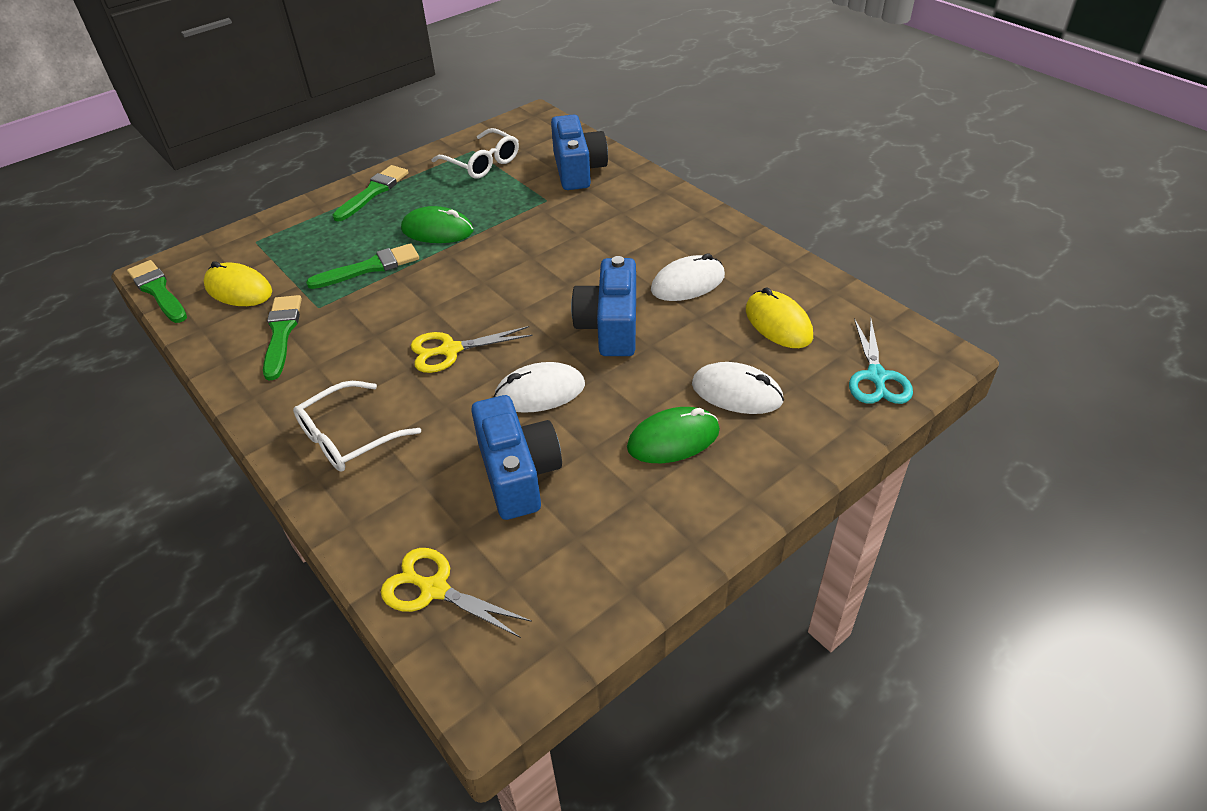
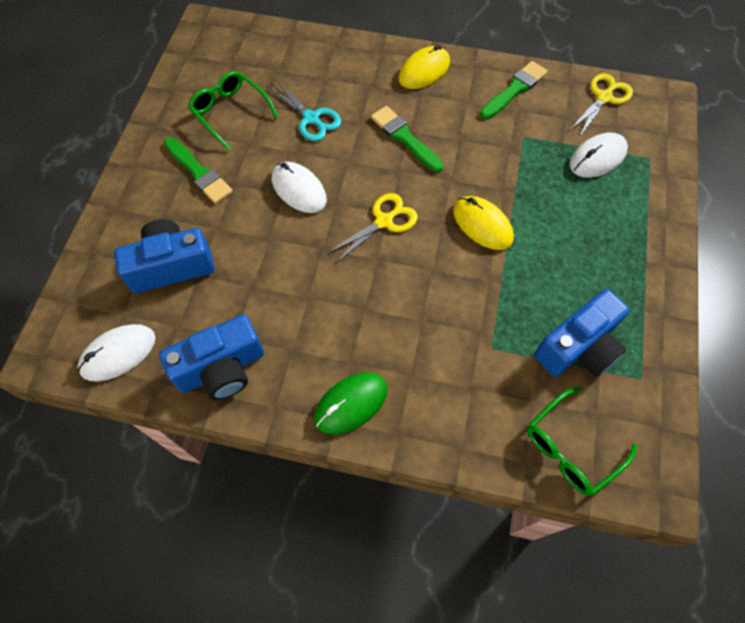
green brush: 4 -> 3
green glasses: 0 -> 2
green mouse: 2 -> 1
white glasses: 2 -> 0

